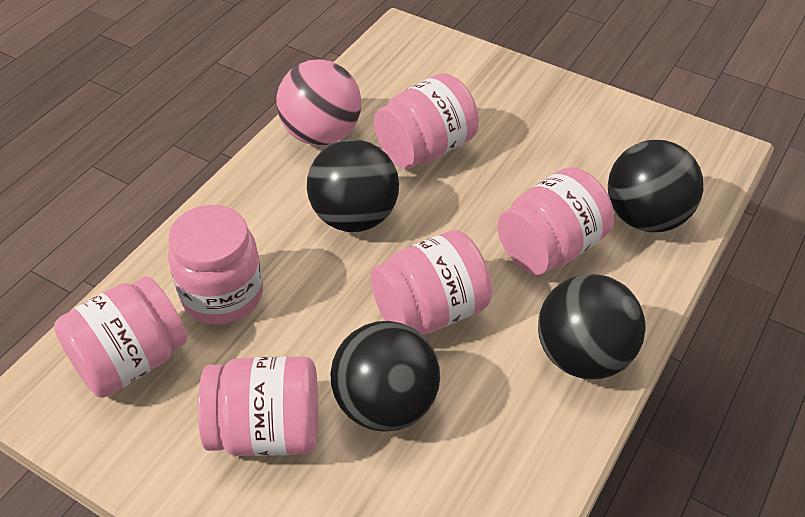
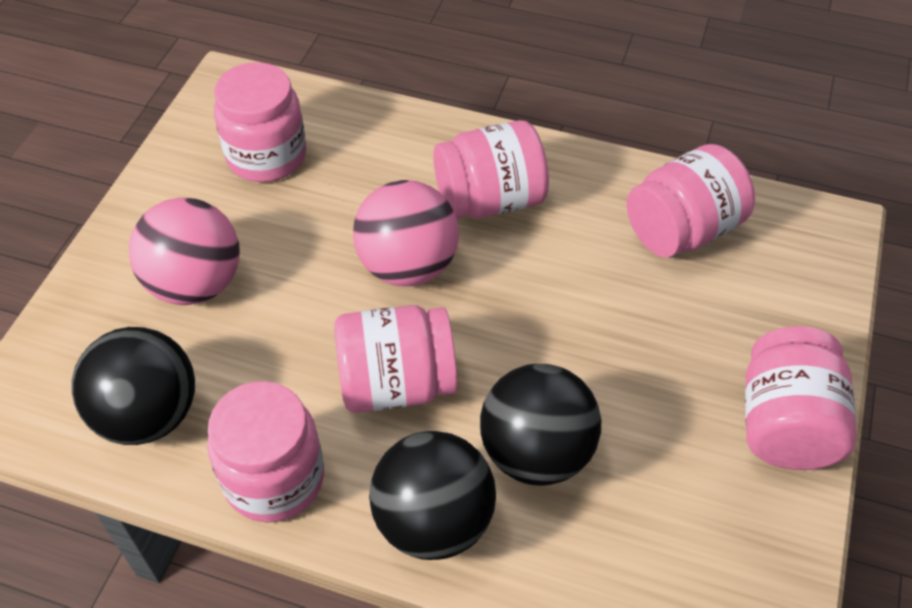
black ball: 4 -> 3
pink ball: 1 -> 2

